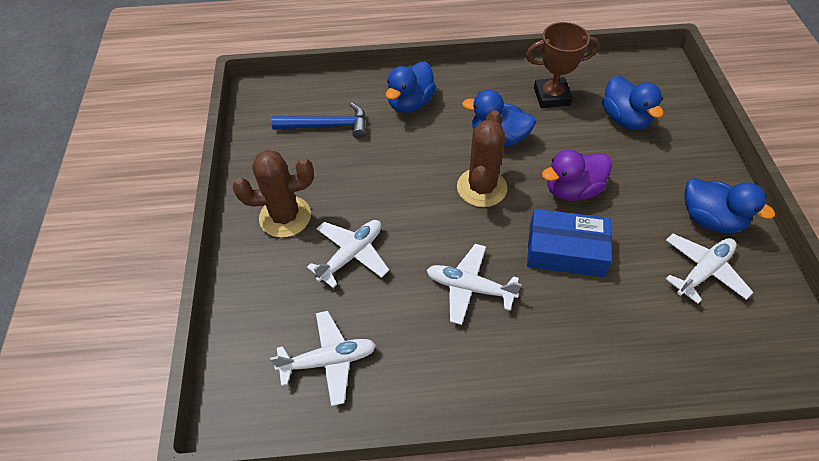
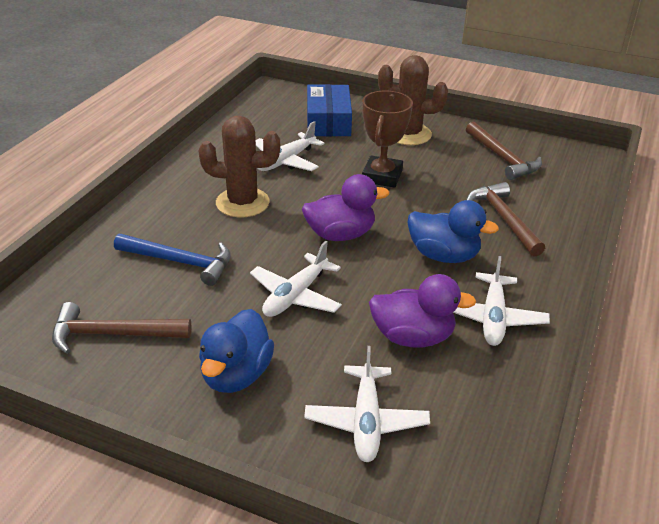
blue duck: 4 -> 2
brown hammer: 0 -> 3
purple duck: 1 -> 2

